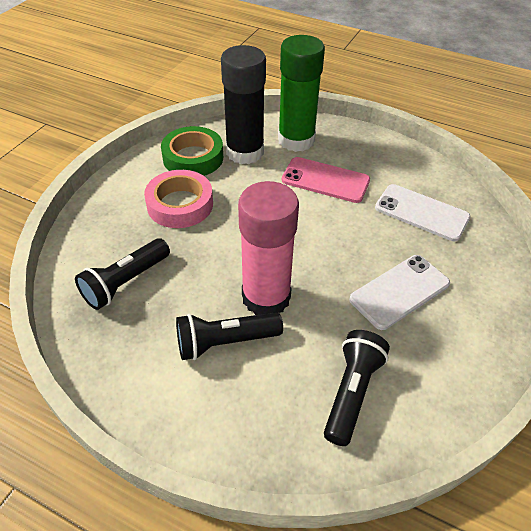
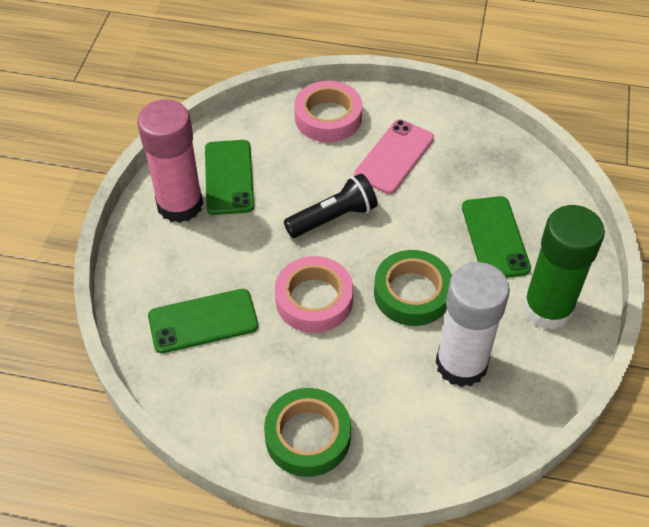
black flashlight: 3 -> 1
black glue stick: 1 -> 0
green phone: 0 -> 3
green tape: 1 -> 2
pink tape: 1 -> 2
white glue stick: 0 -> 1
white phone: 2 -> 0

